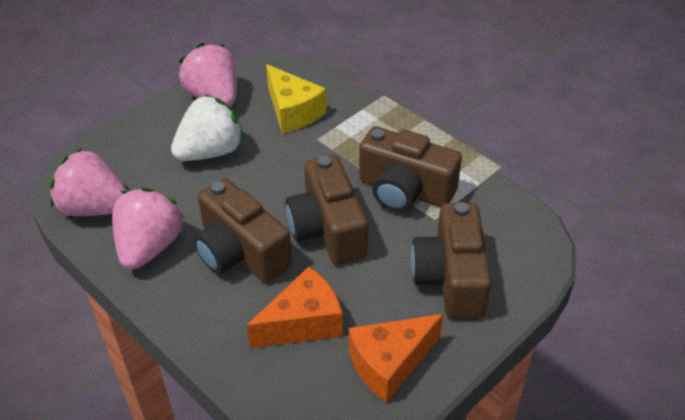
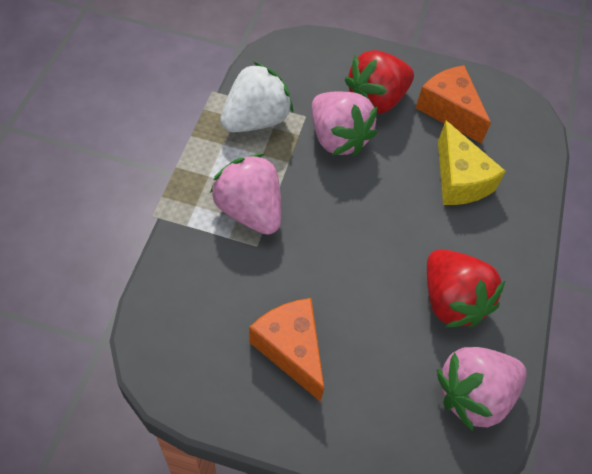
brown camera: 4 -> 0
red strawberry: 0 -> 2

